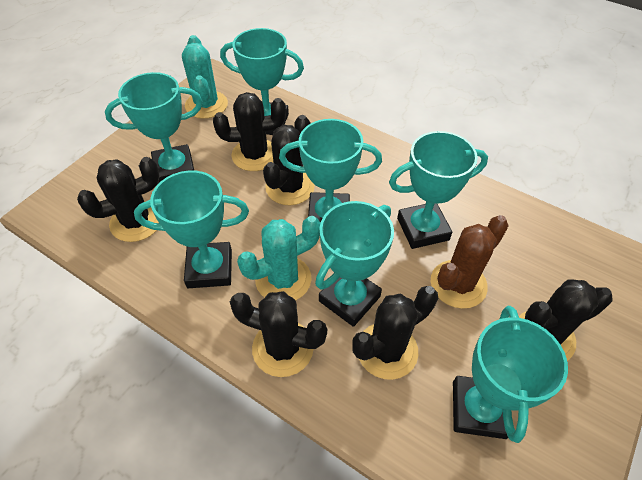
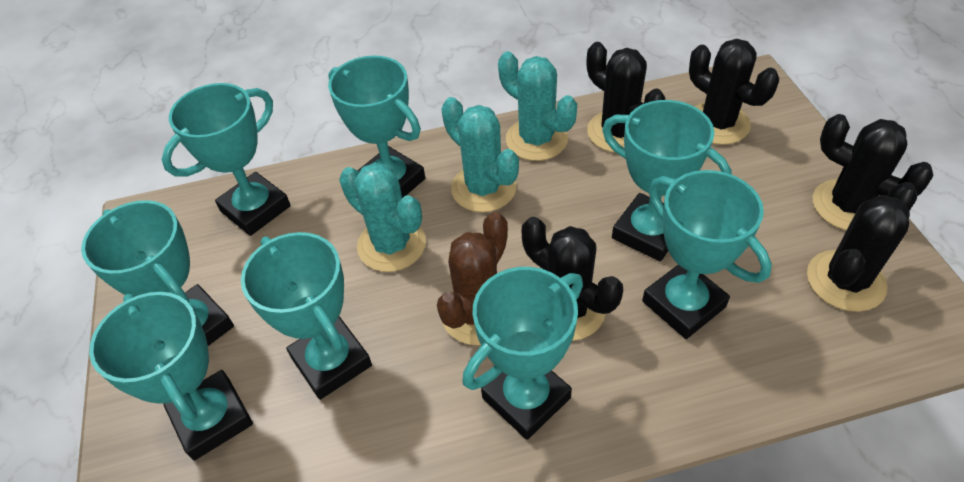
black cactus: 6 -> 5
turquoise cactus: 2 -> 3
turquoise trophy: 7 -> 8

